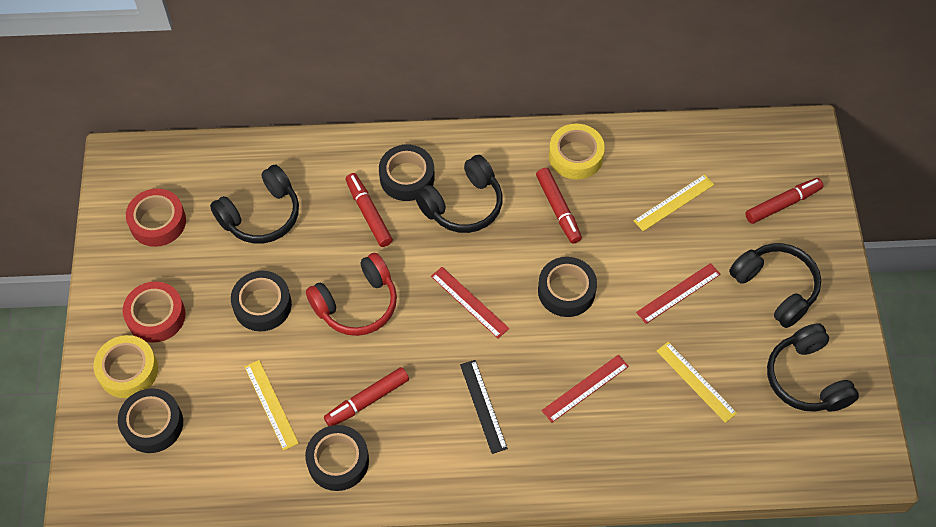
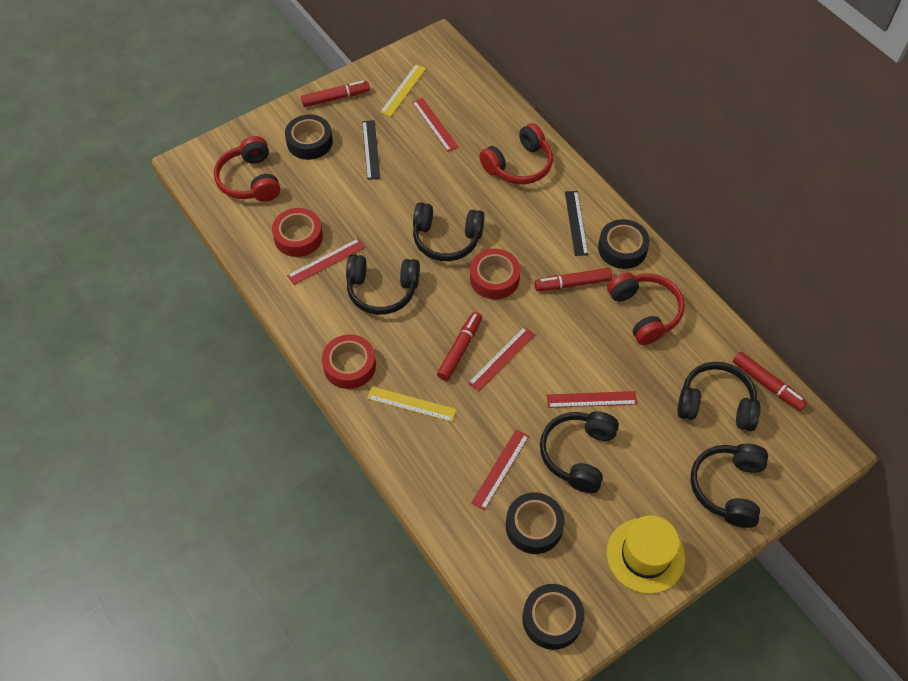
black headphones: 4 -> 5
black ruler: 1 -> 2
black tape: 5 -> 4
red headphones: 1 -> 3
red ruler: 3 -> 5
red tape: 2 -> 3
yellow hat: 0 -> 1
yellow ruler: 3 -> 2
yellow tape: 2 -> 0

